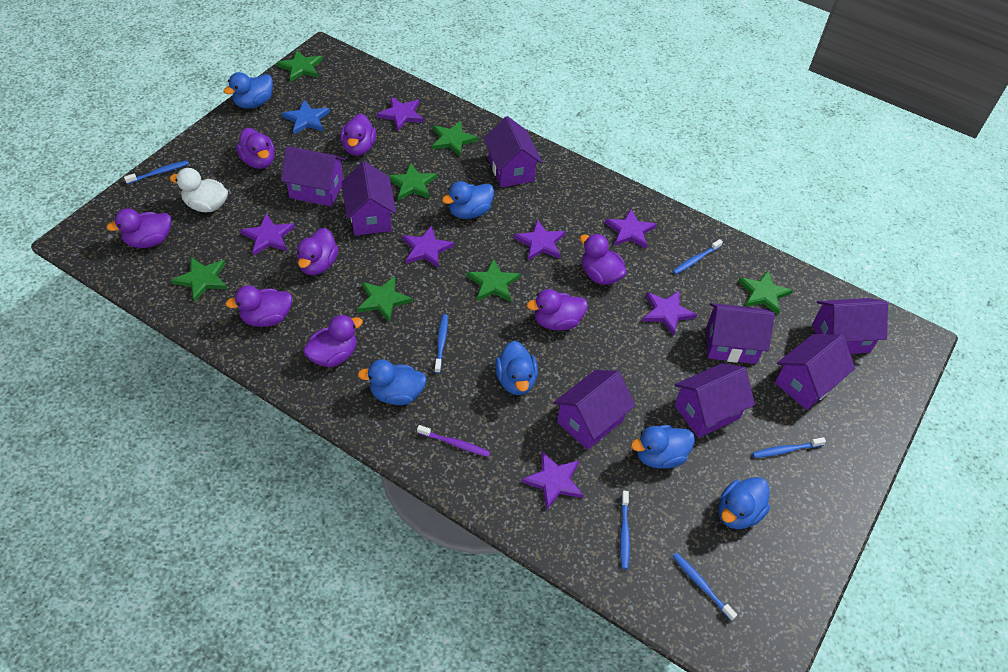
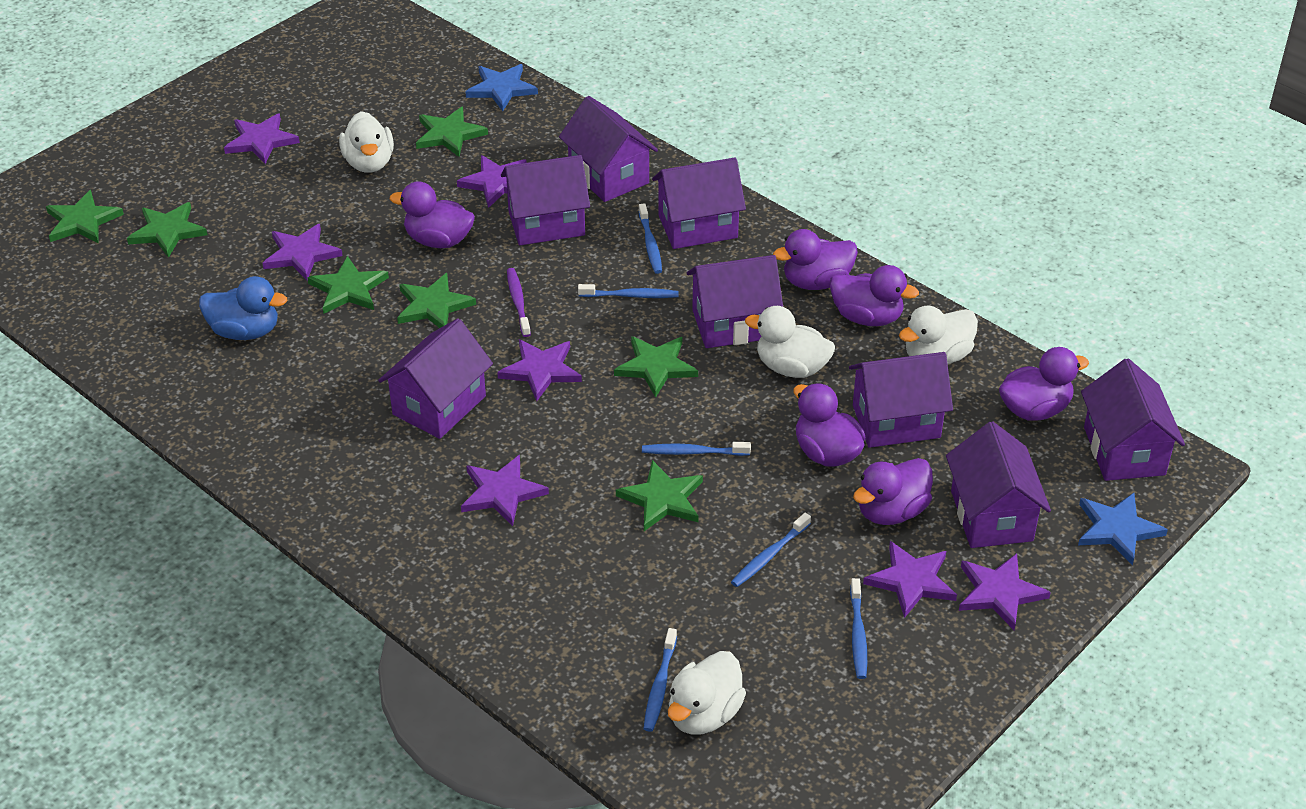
blue duck: 6 -> 1
blue star: 1 -> 2
purple duck: 8 -> 6
white duck: 1 -> 4

